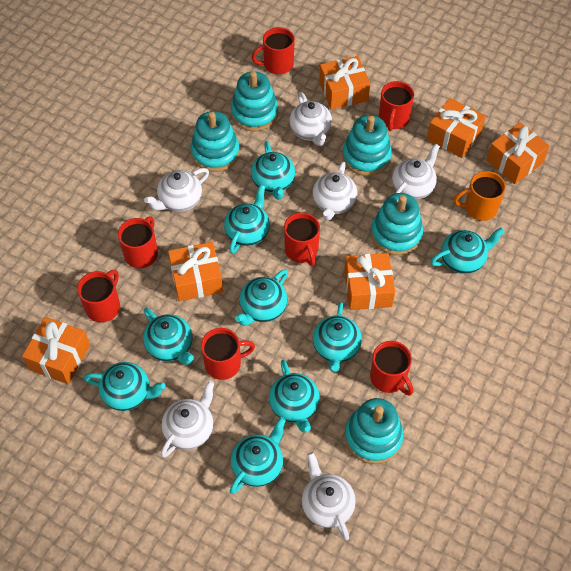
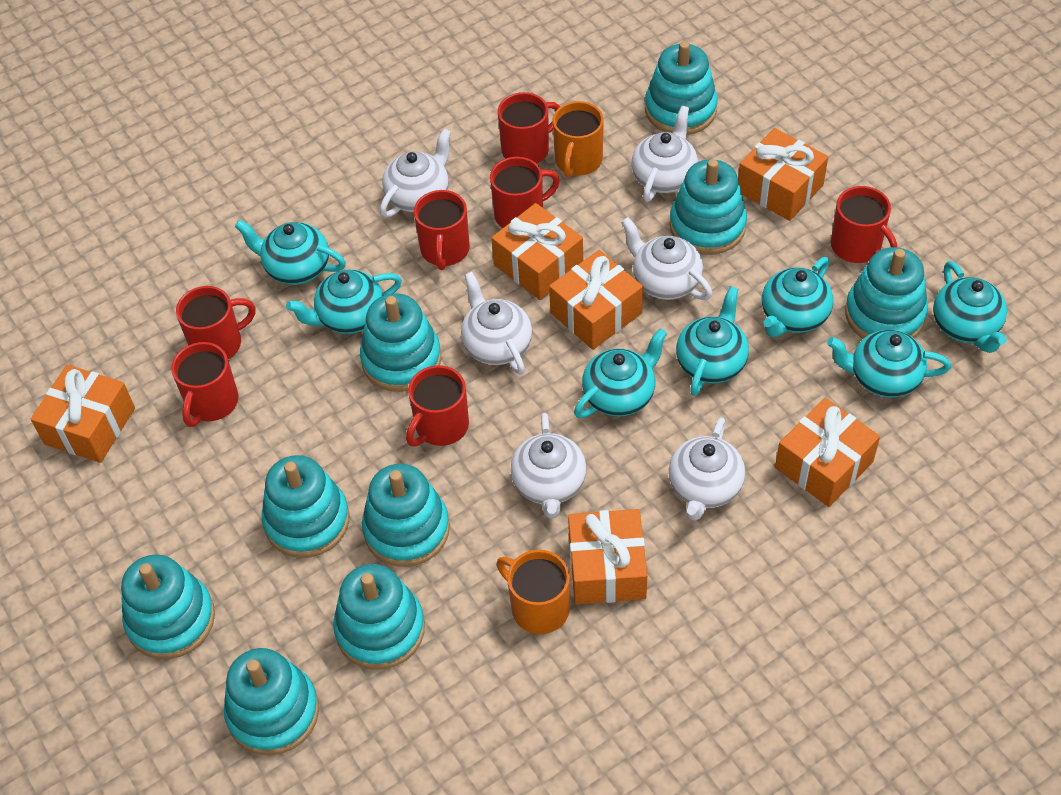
orange mug: 1 -> 2
turquoise stacking toy: 5 -> 9
turquoise teapot: 9 -> 7

